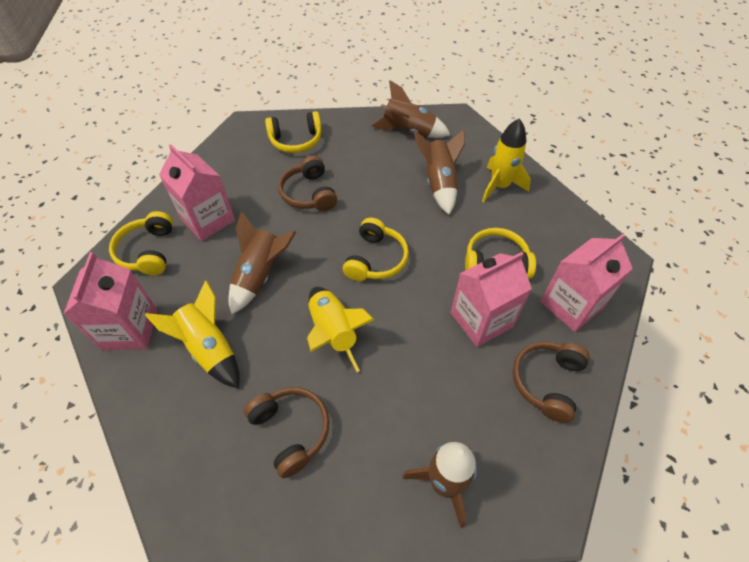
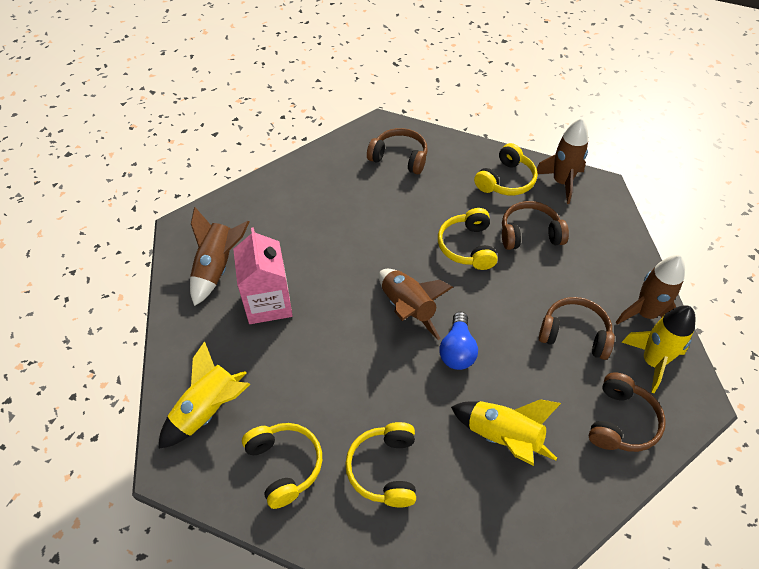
blue light bulb: 0 -> 1
brown headphones: 3 -> 4
pink carton: 4 -> 1

